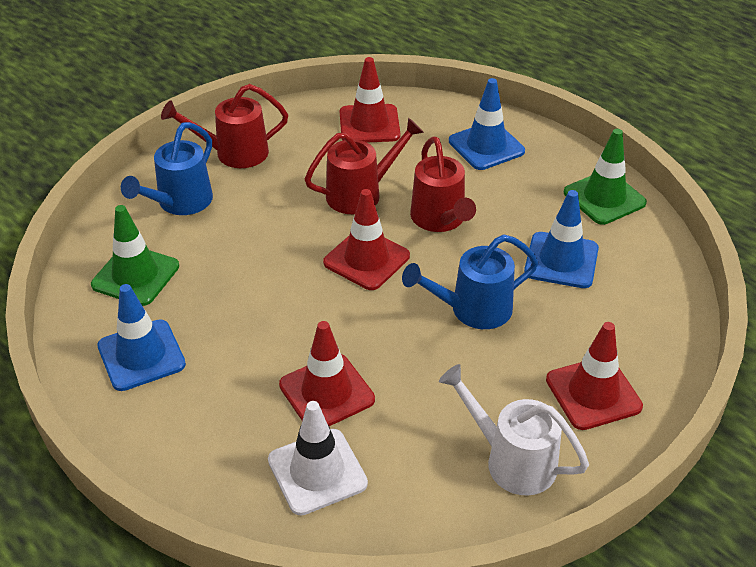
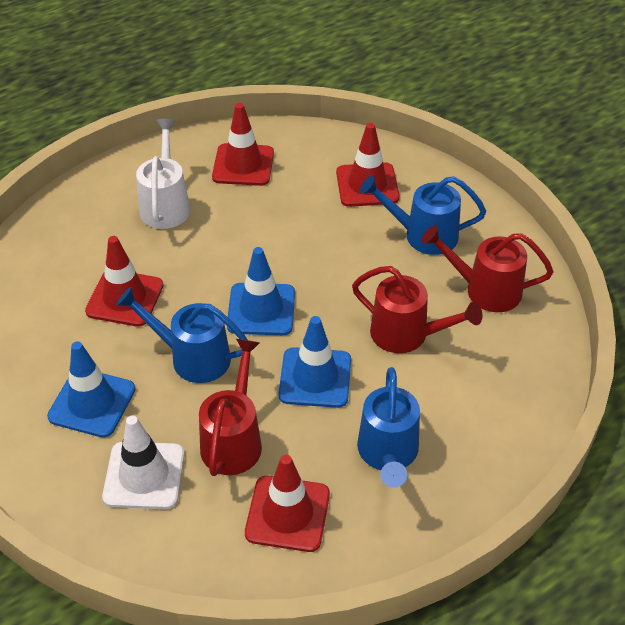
blue watering can: 2 -> 3
green traffic cone: 2 -> 0

